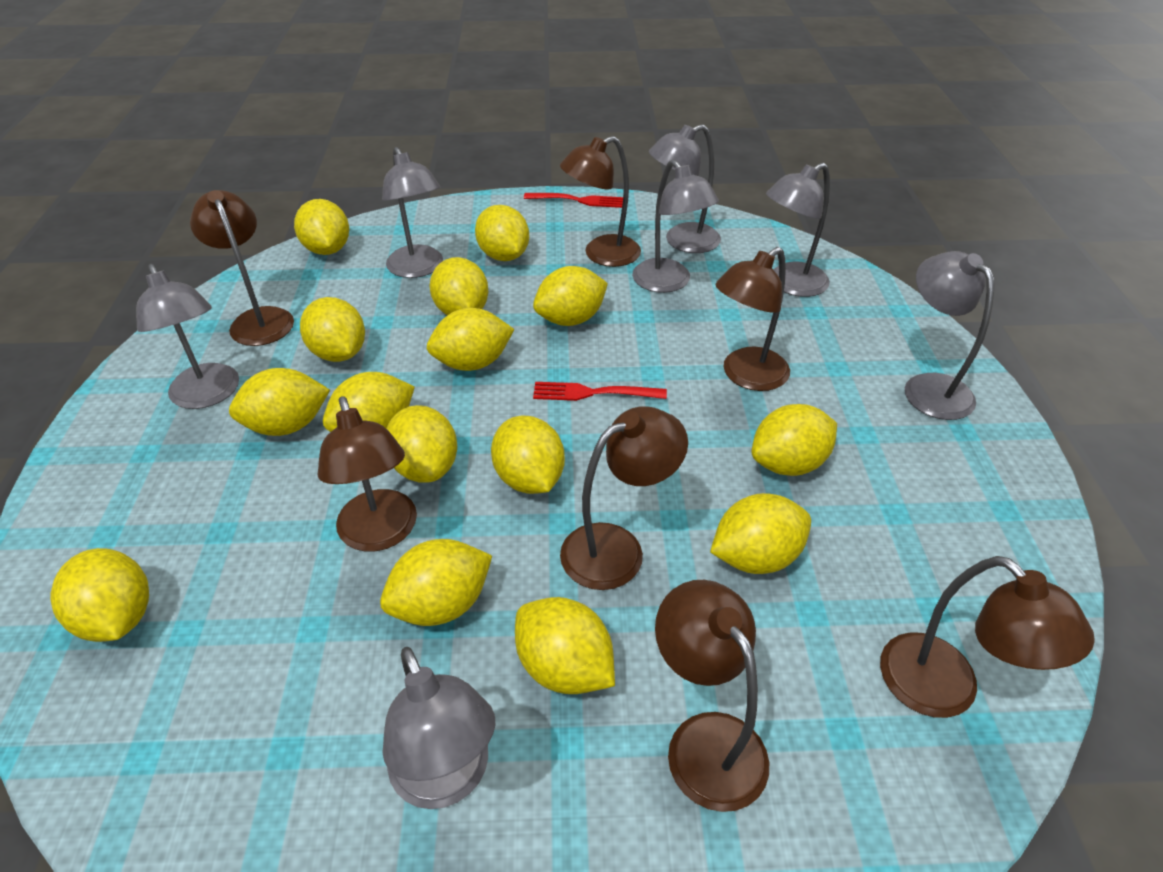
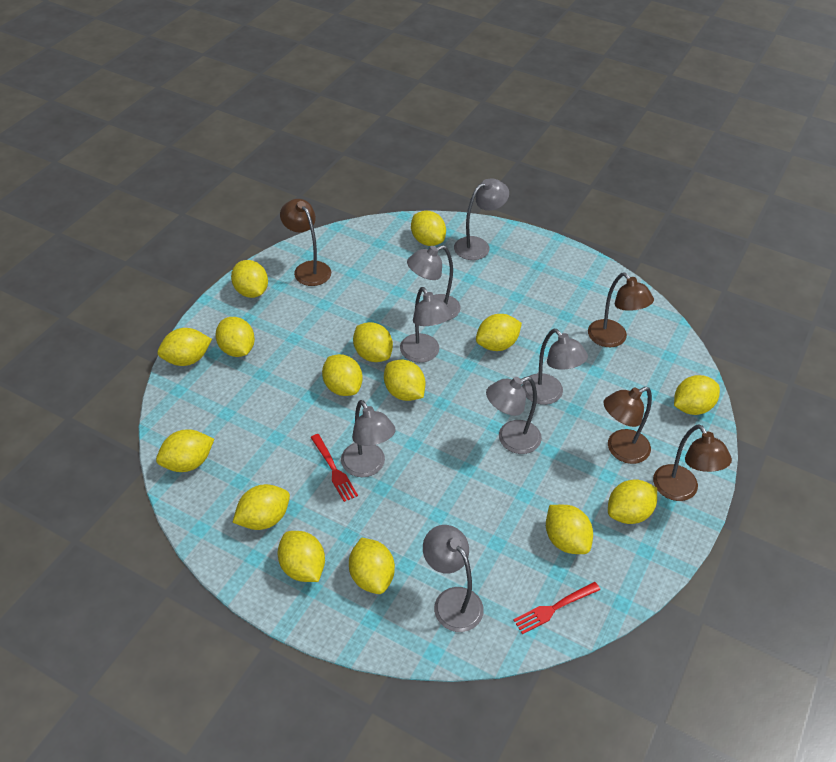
brown lamp: 7 -> 4

